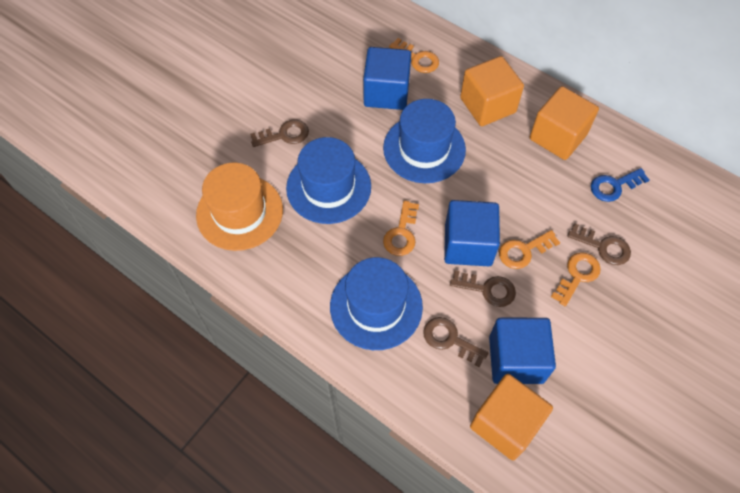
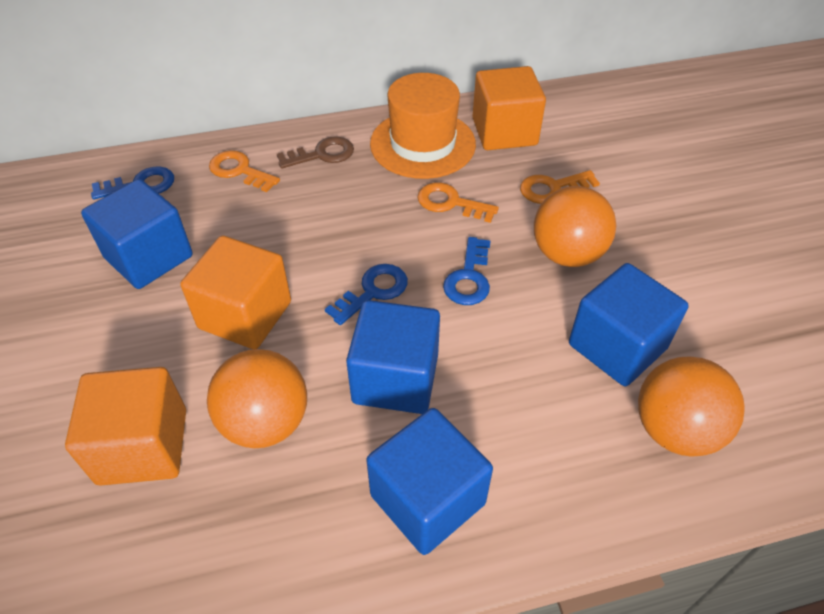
blue cube: 3 -> 4
blue hat: 3 -> 0
blue key: 1 -> 3
brown key: 4 -> 1
orange ball: 0 -> 3
orange key: 4 -> 3

